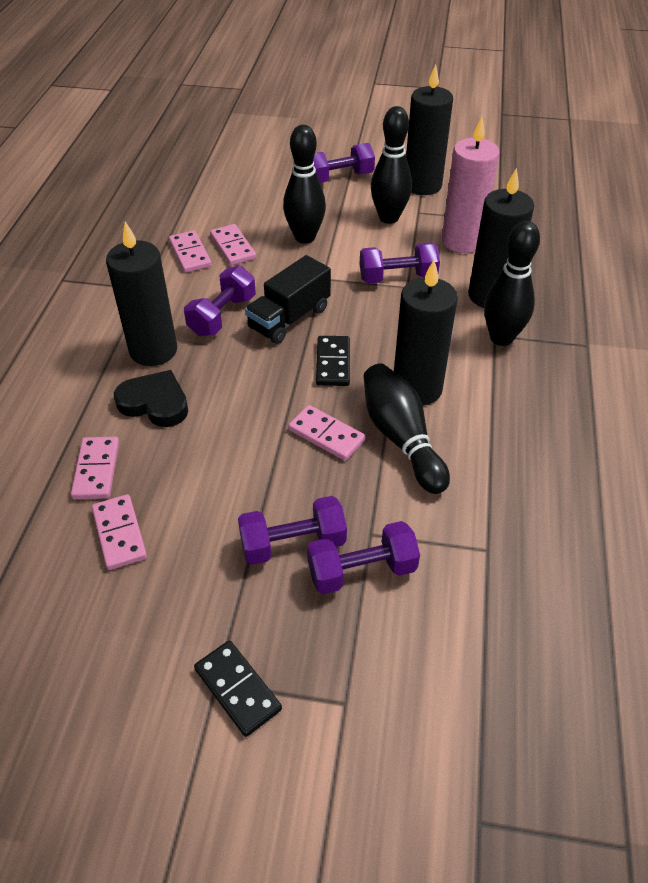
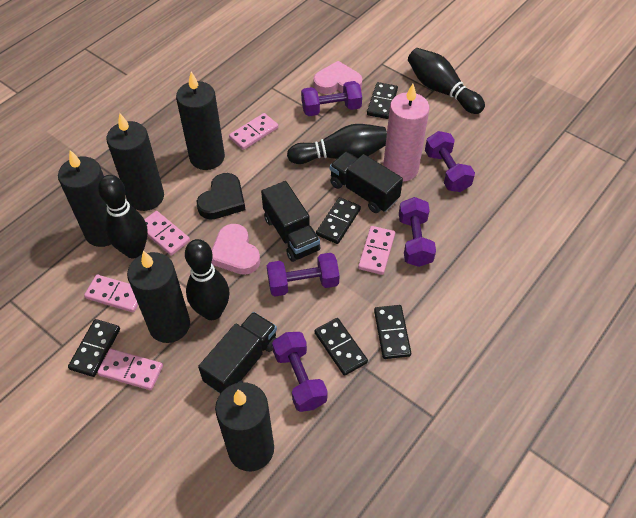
black candle: 4 -> 5
black domino: 2 -> 5
black truck: 1 -> 3
pink heart: 0 -> 2

